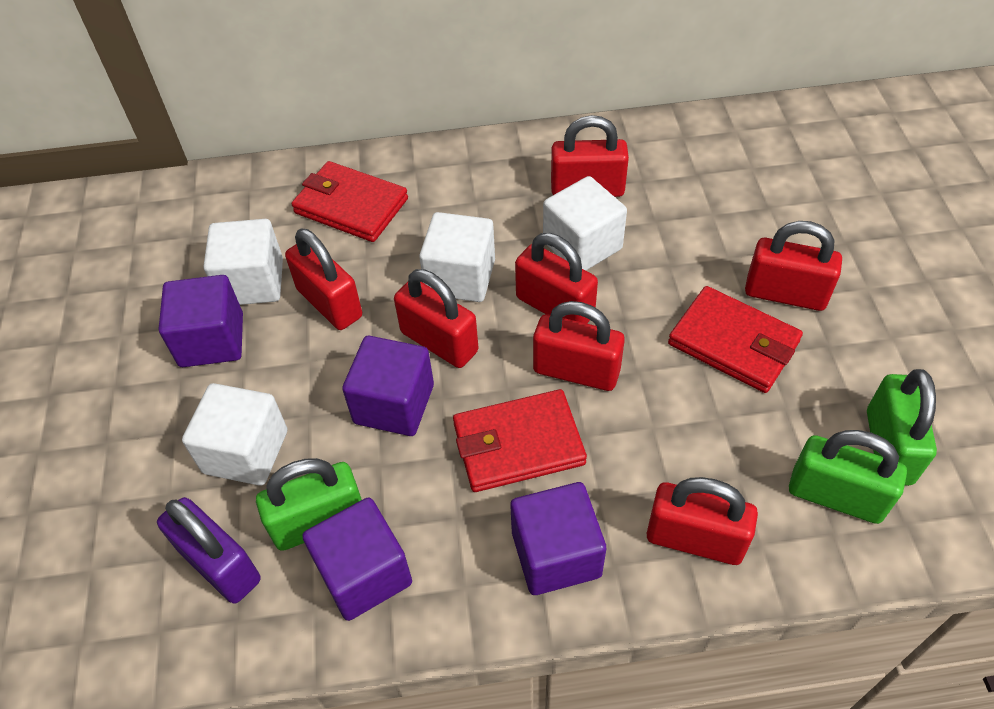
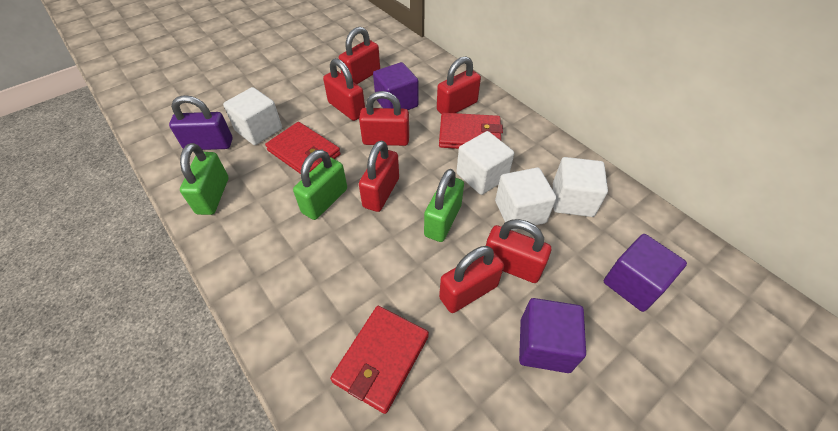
purple cube: 4 -> 3

